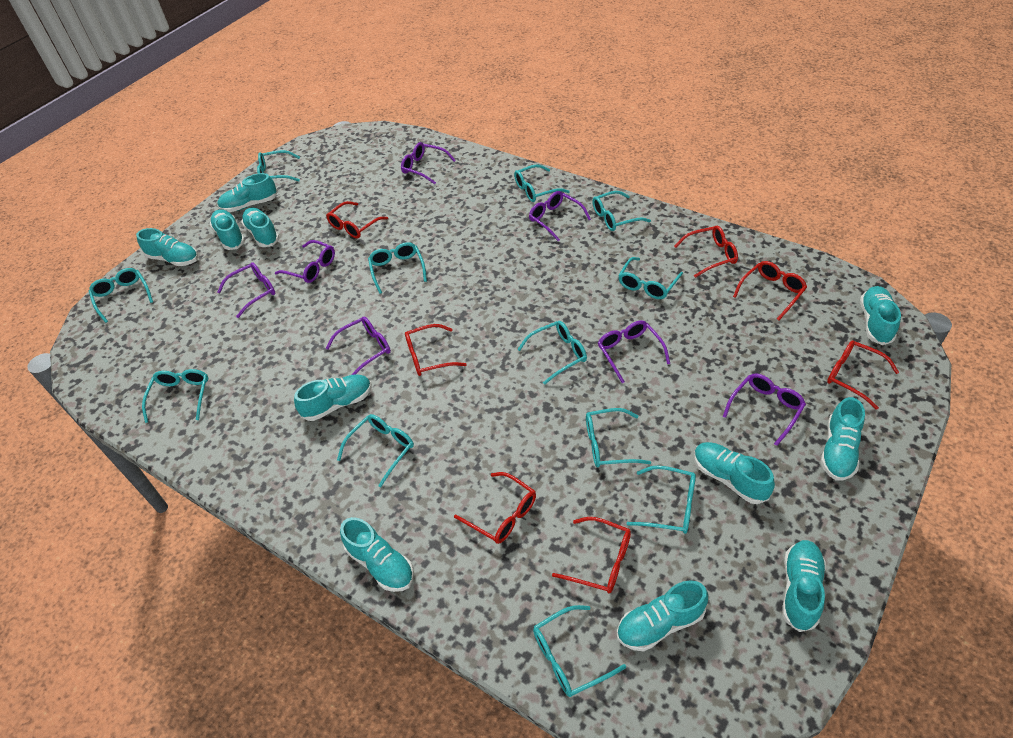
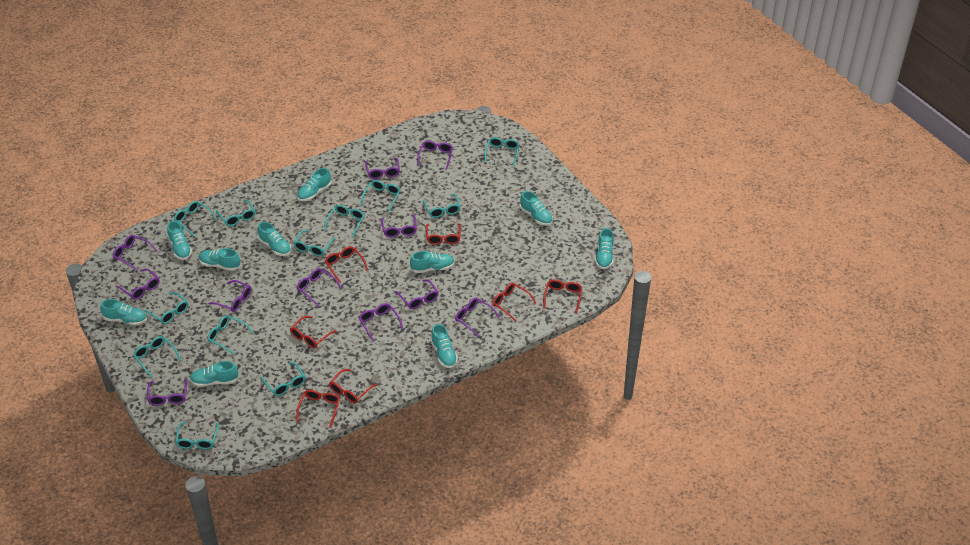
purple glasses: 7 -> 11
turquoise shoe: 11 -> 10

